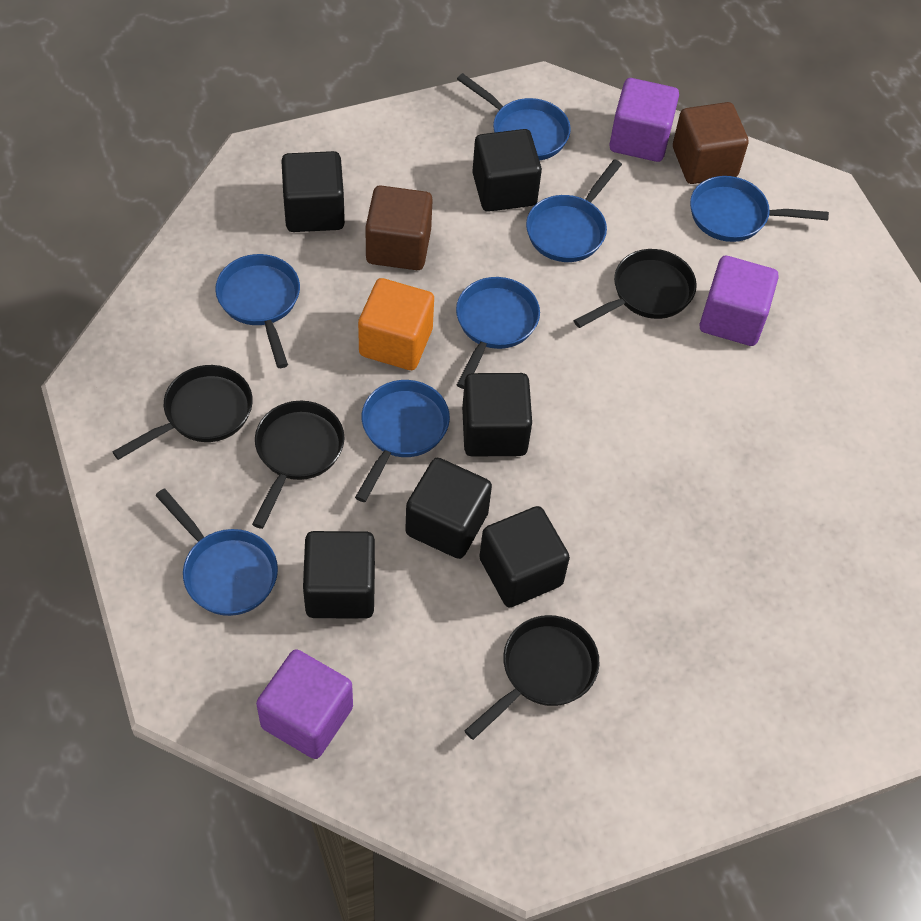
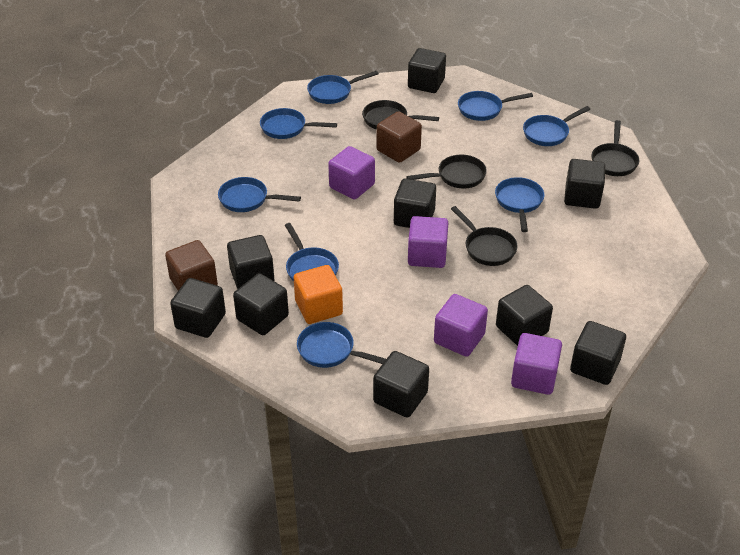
black cube: 6 -> 9
blue pan: 7 -> 8
purple cube: 3 -> 4

